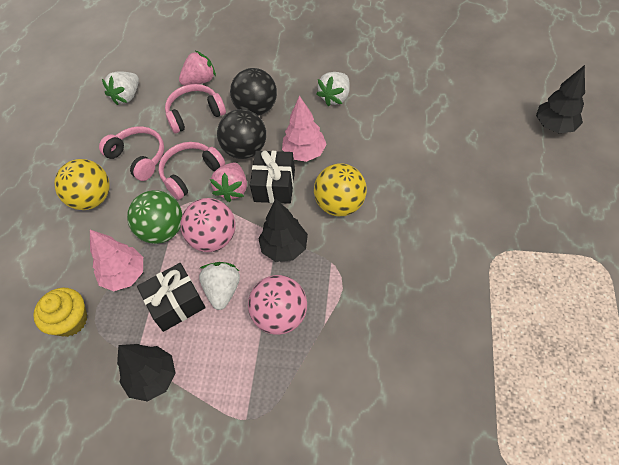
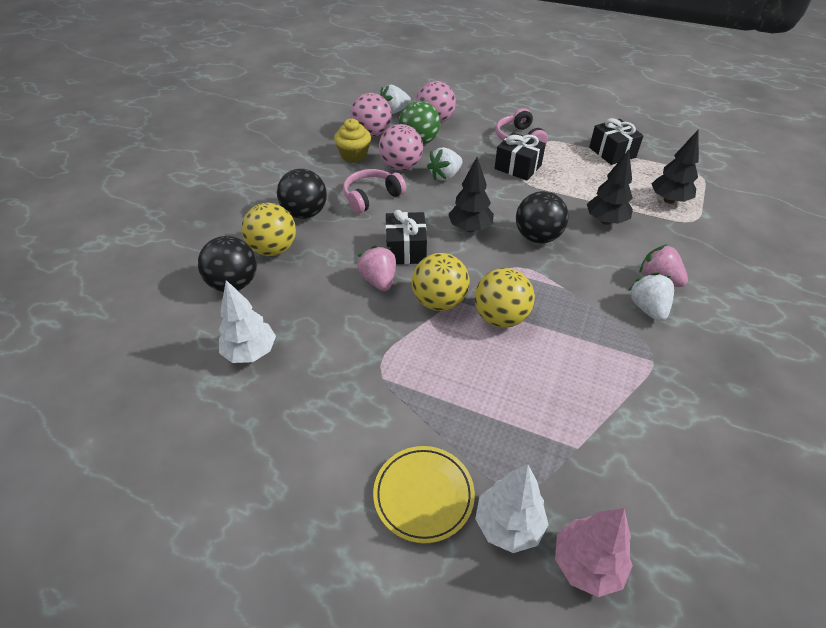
black ball: 2 -> 3
black gift: 2 -> 3
pink ball: 2 -> 3
pink headphones: 3 -> 2
pink tree: 2 -> 1
white tree: 0 -> 2
yellow ball: 2 -> 3
yellow plate: 0 -> 1

